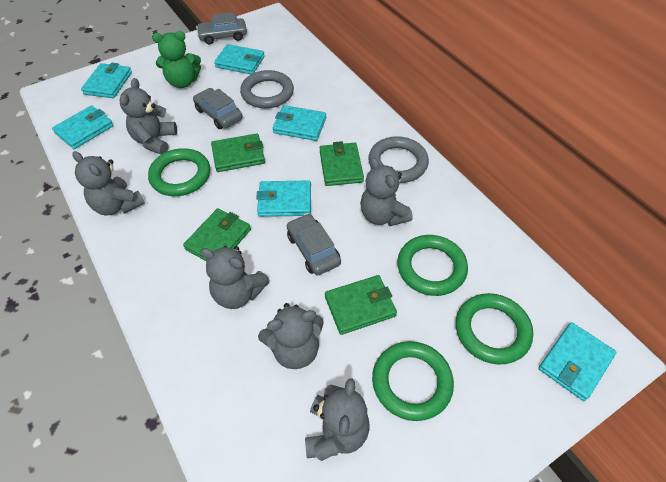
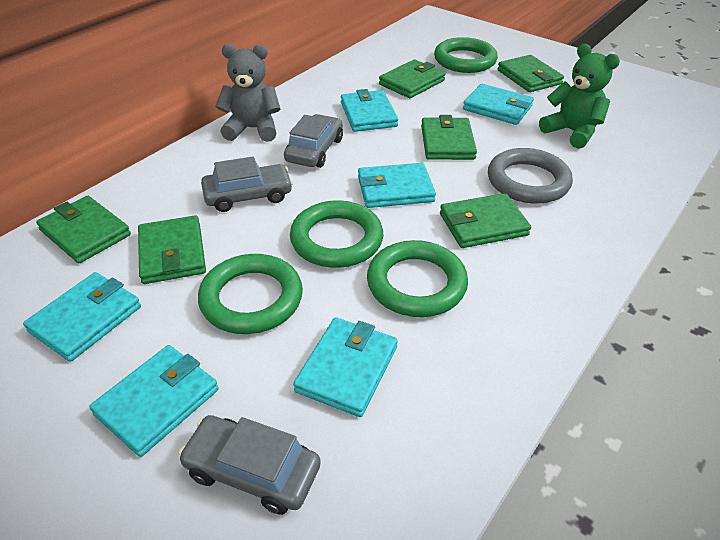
green wallet: 4 -> 6
grey ring: 2 -> 1
grey teddy bear: 6 -> 1

